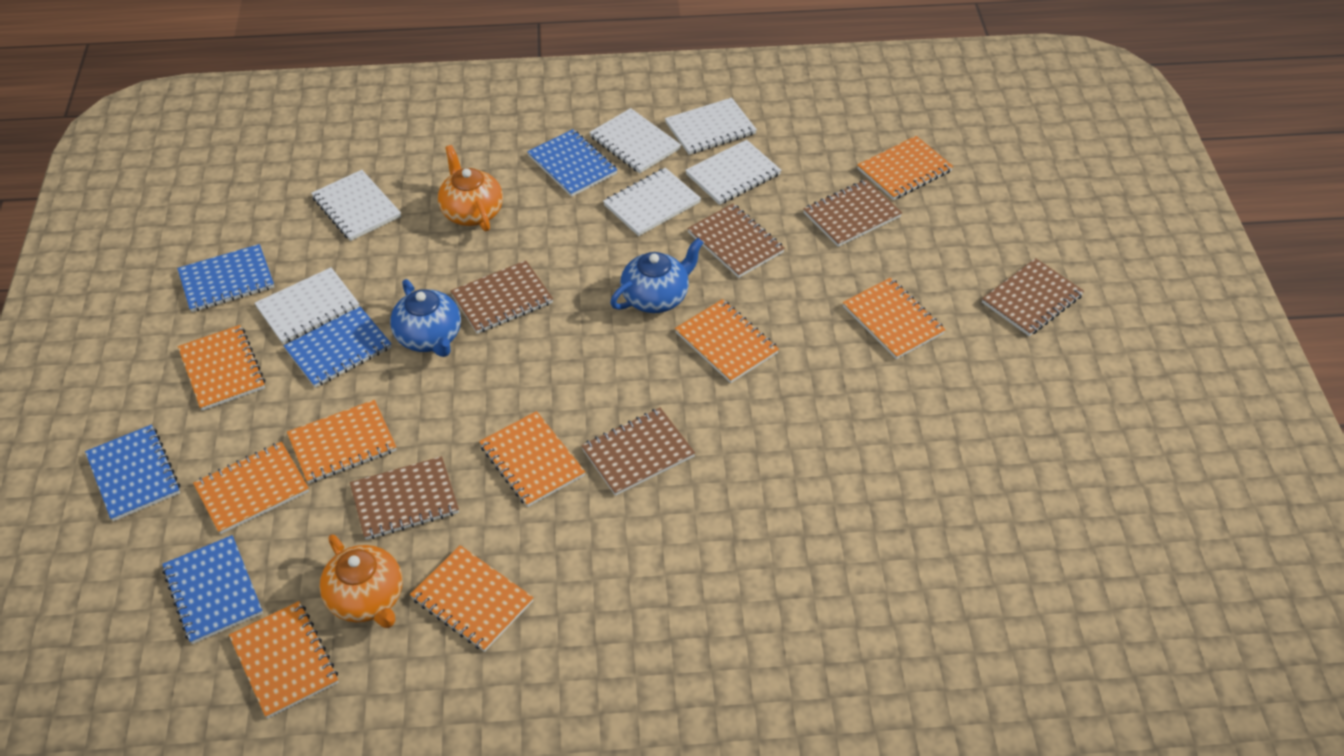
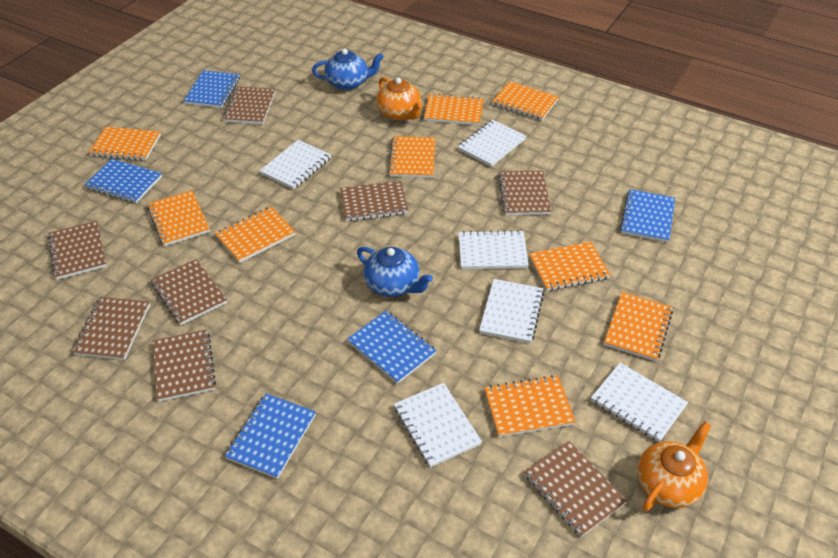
brown notebook: 6 -> 8

